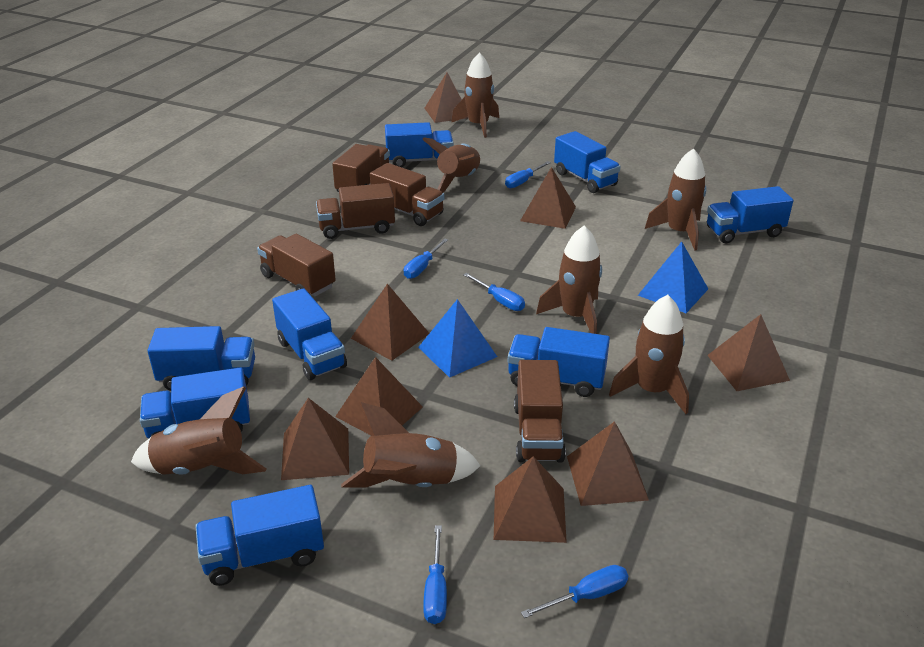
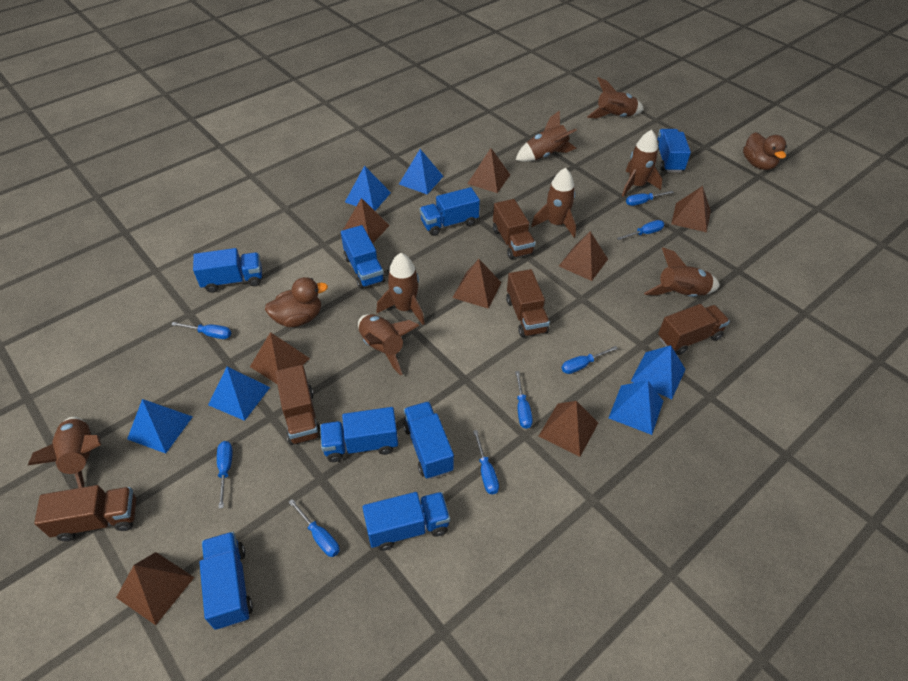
blue pyramid: 2 -> 6
blue screwdriver: 5 -> 8
brown duck: 0 -> 2
brown rocket: 7 -> 8

